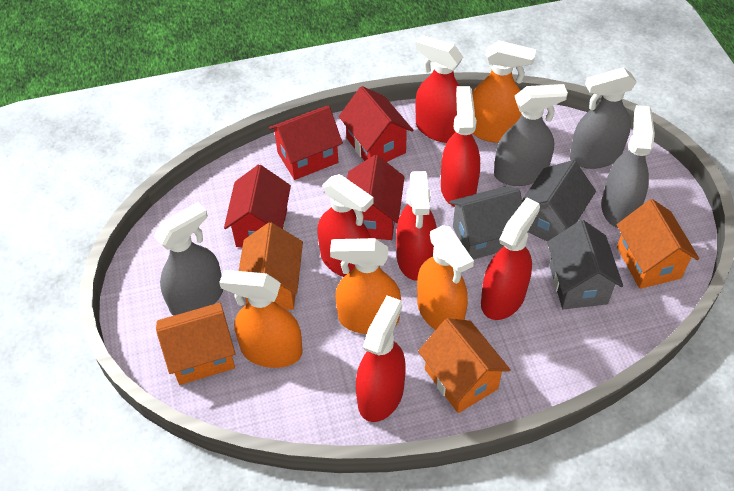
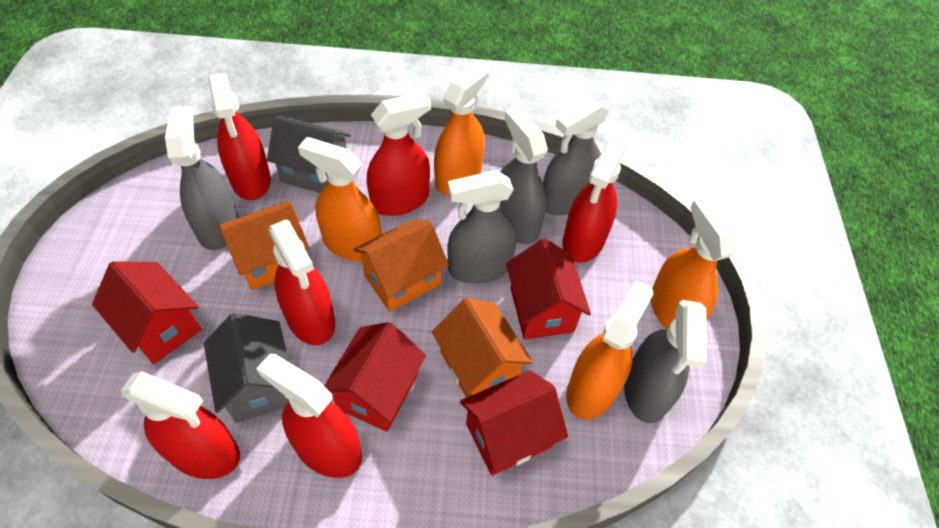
grey house: 3 -> 2
grey spray bottle: 4 -> 5
orange house: 4 -> 3

